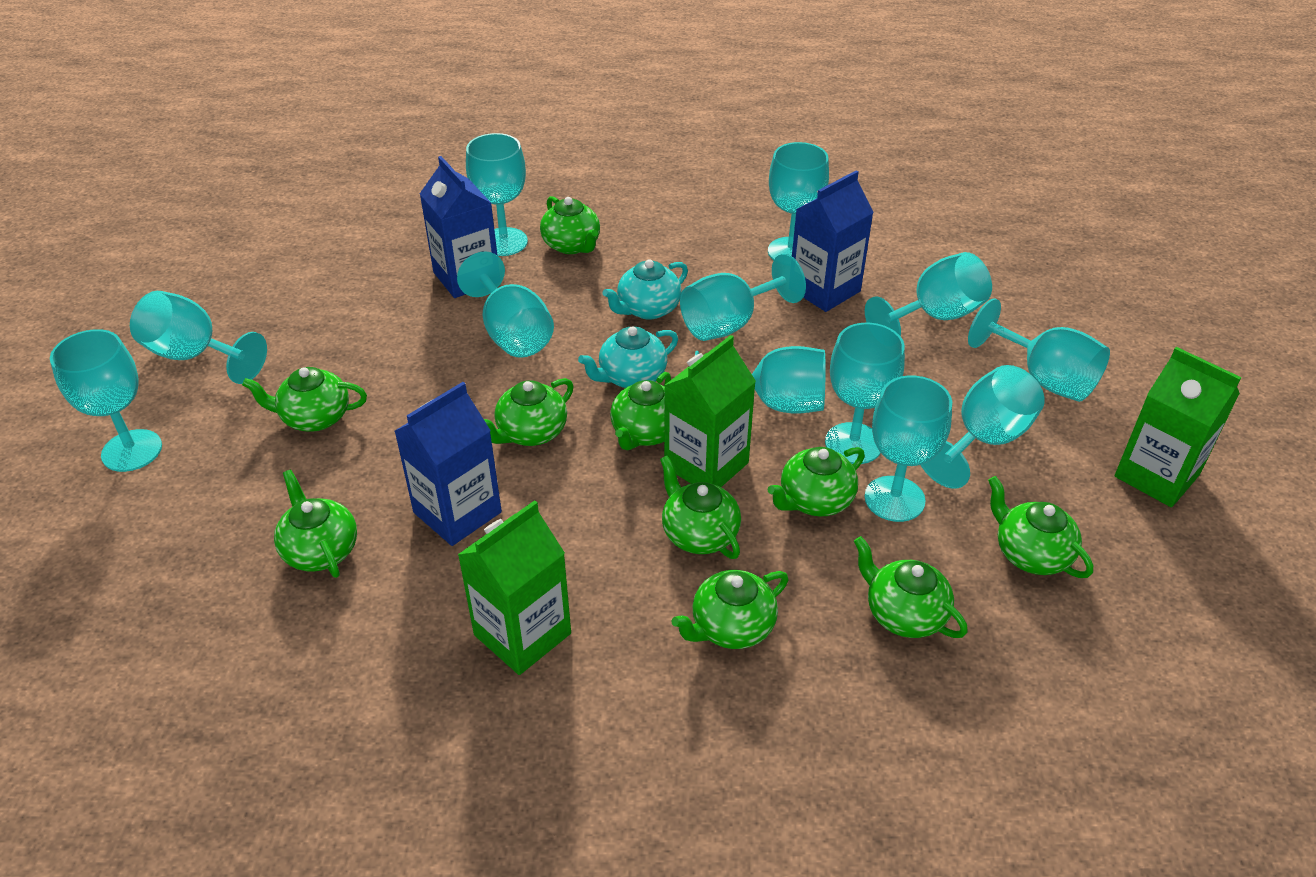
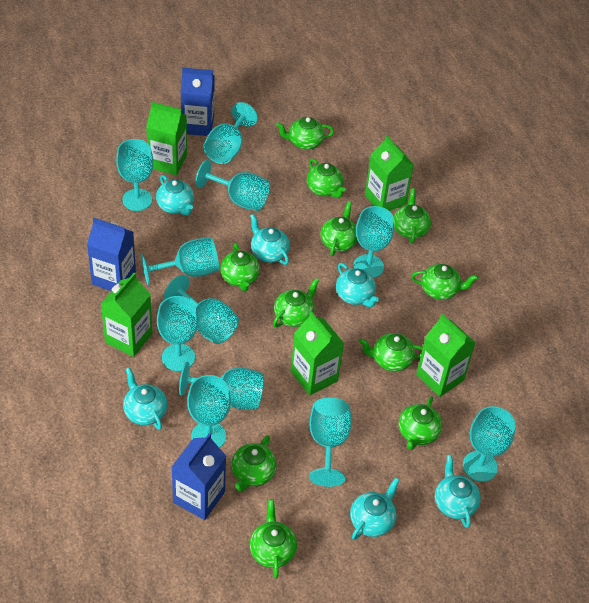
green carton: 3 -> 5
green teapot: 10 -> 11
turquoise goblet: 12 -> 11
turquoise teapot: 2 -> 6

